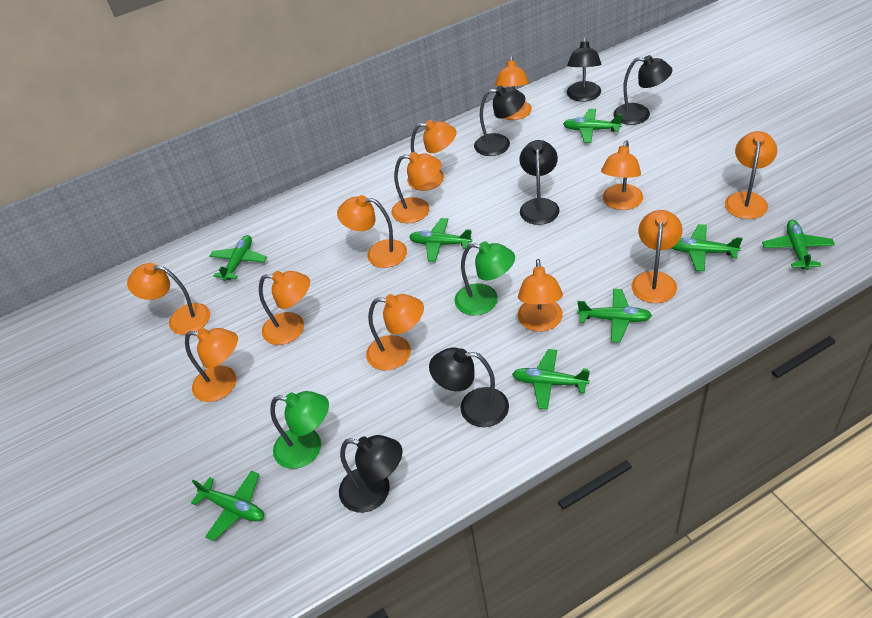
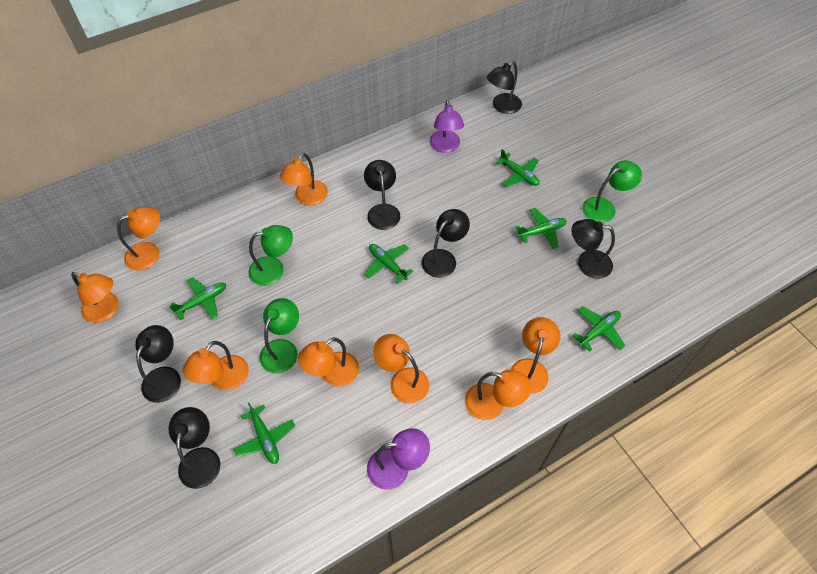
green lamp: 2 -> 3
green plane: 8 -> 6
orange lamp: 12 -> 8
purple lamp: 0 -> 2

